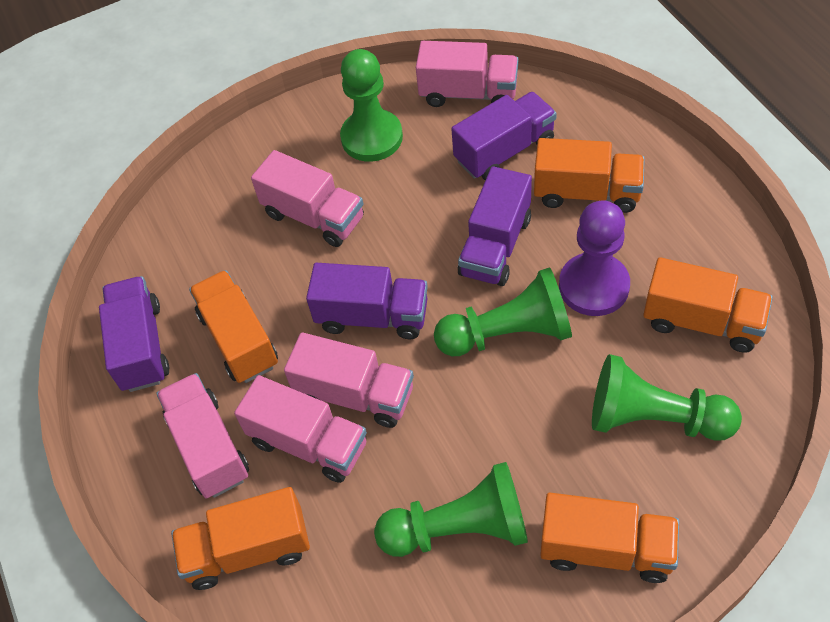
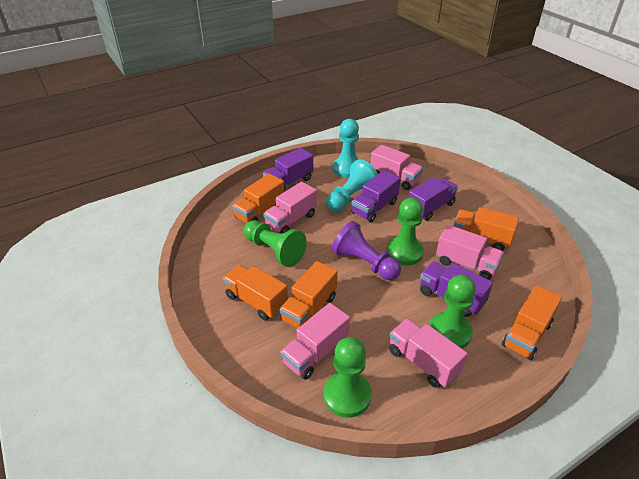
turquoise pawn: 0 -> 2

